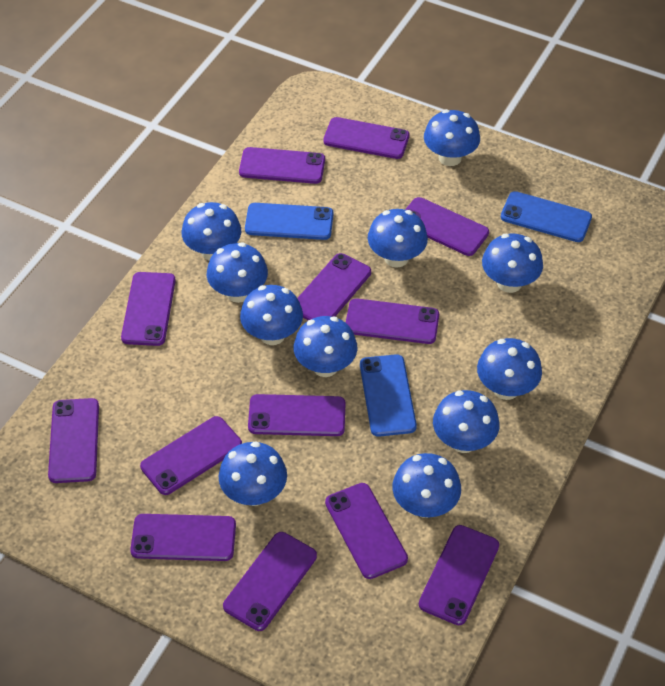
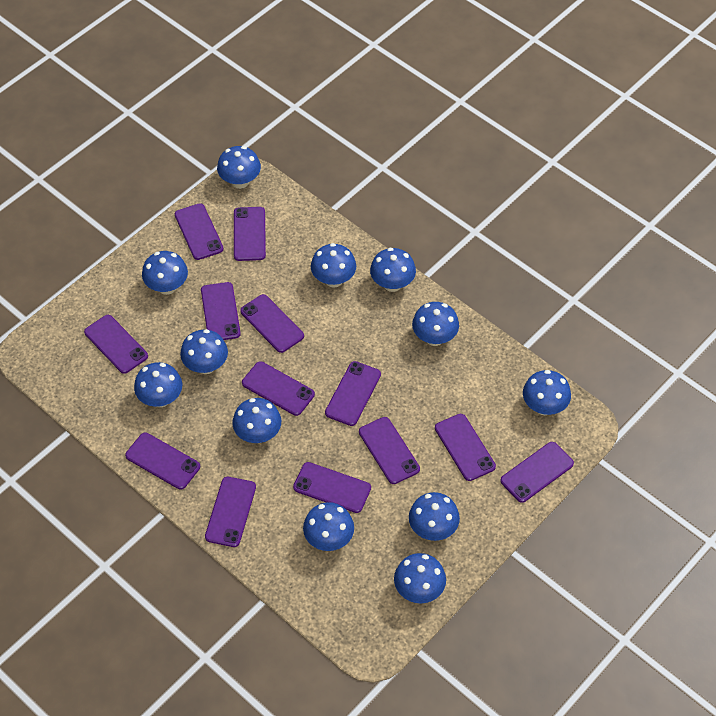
blue mushroom: 11 -> 12
blue phone: 3 -> 0

